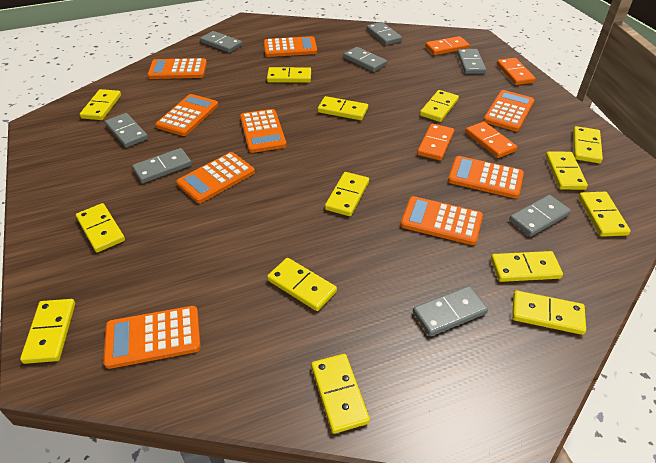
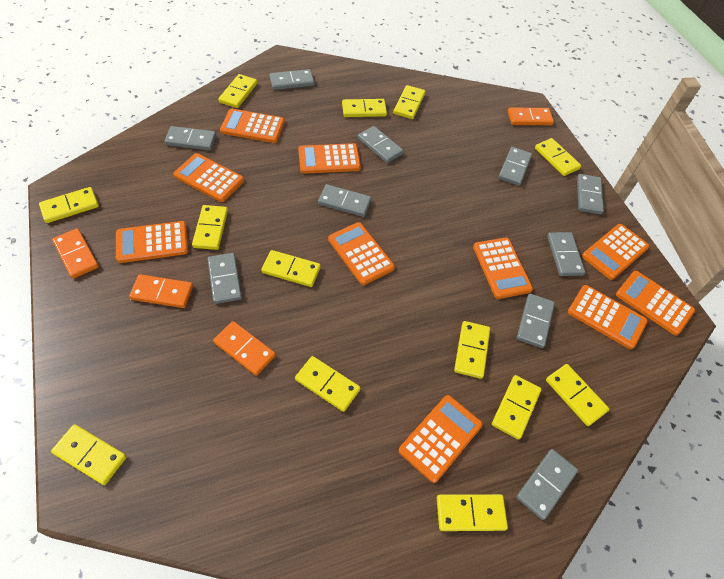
grey domino: 8 -> 10
orange calculator: 9 -> 10
yellow domino: 14 -> 13

